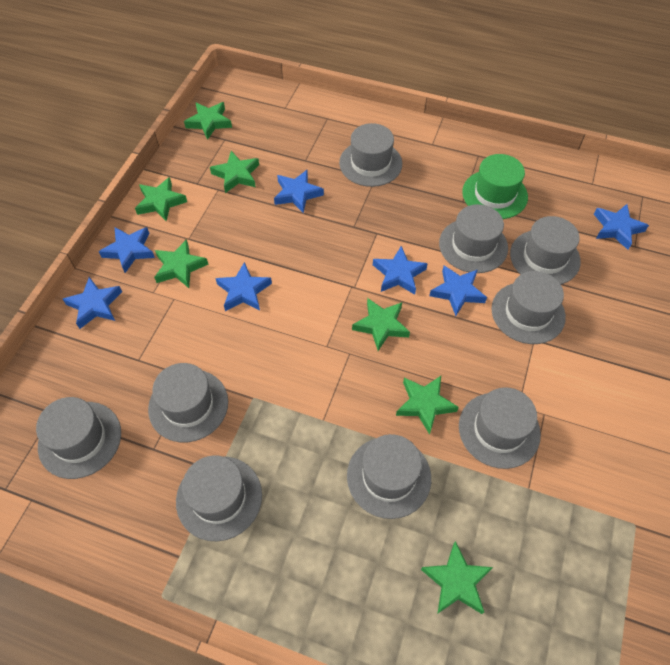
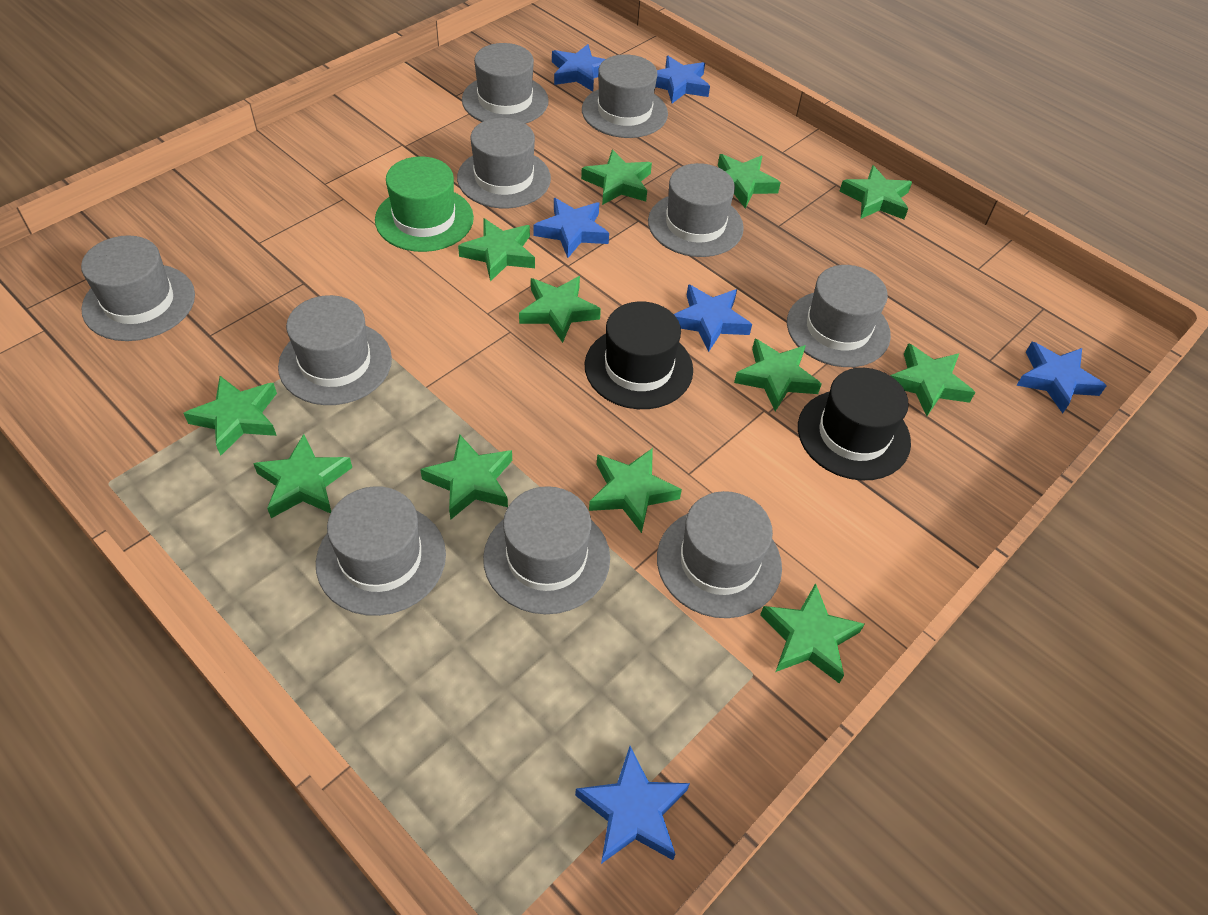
black hat: 0 -> 2
blue star: 7 -> 6
green star: 7 -> 12
grey hat: 9 -> 10

